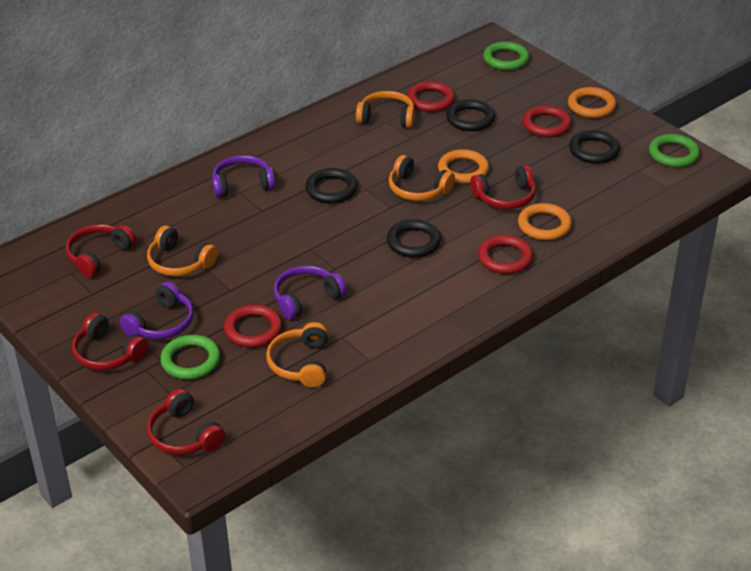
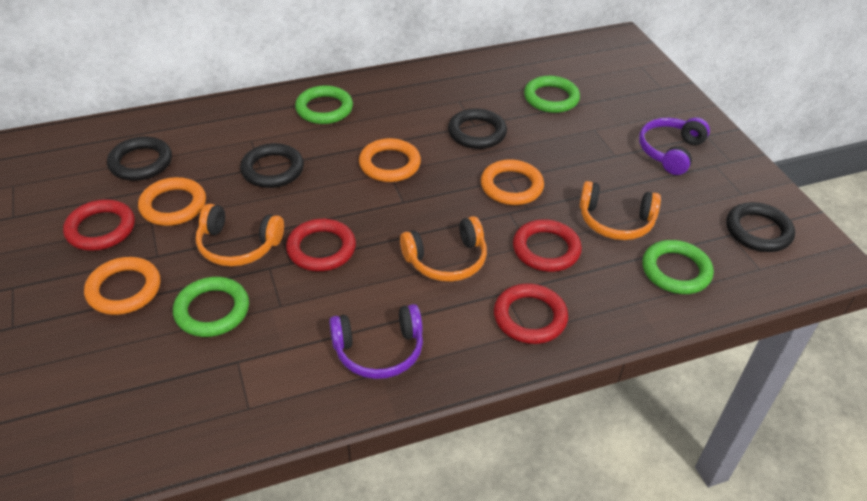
green ring: 3 -> 4
orange headphones: 4 -> 3
orange ring: 3 -> 4
purple headphones: 3 -> 2
red headphones: 4 -> 0

